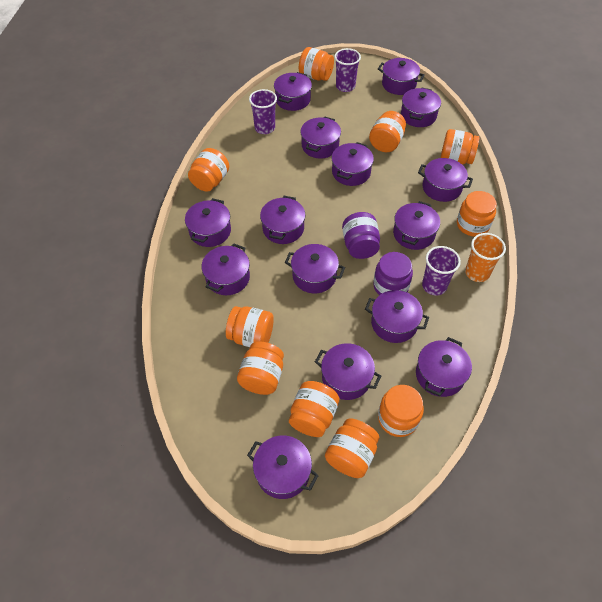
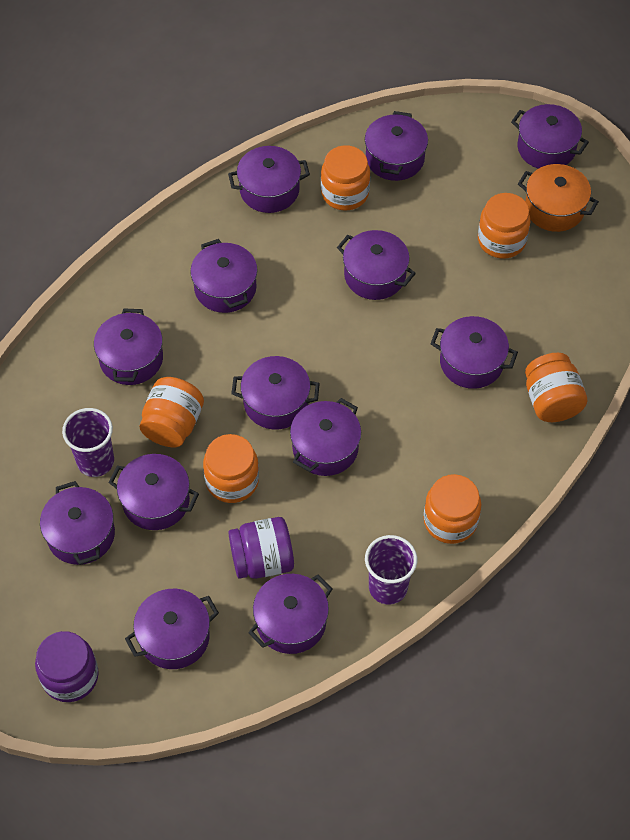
orange cup: 1 -> 0
orange jar: 10 -> 6
orange pot: 0 -> 1
purple cup: 3 -> 2
purple pot: 15 -> 13

